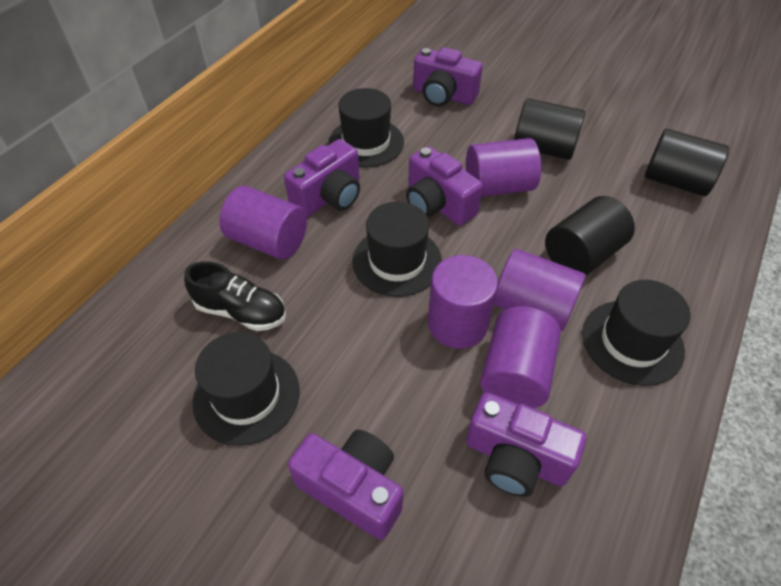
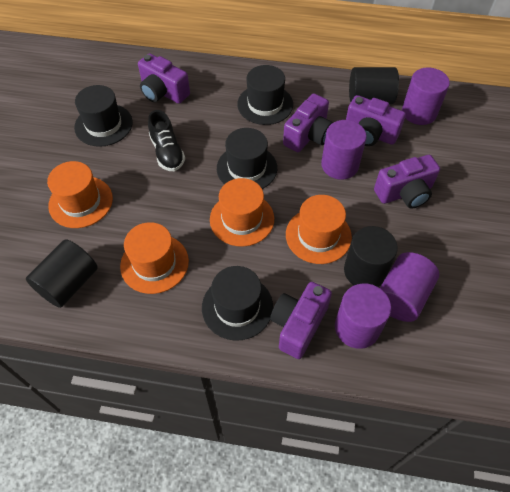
orange hat: 0 -> 4
purple cylinder: 5 -> 4

